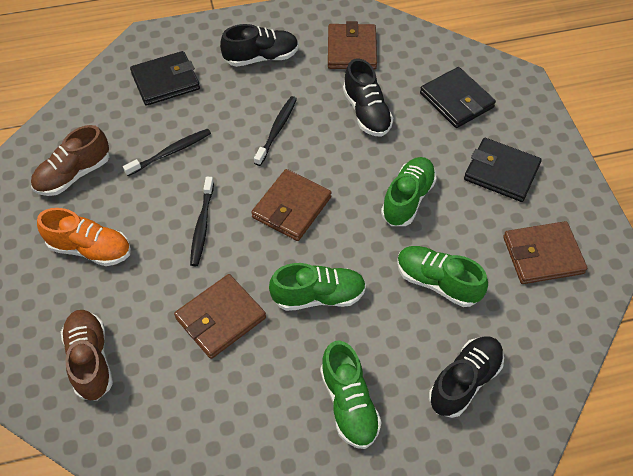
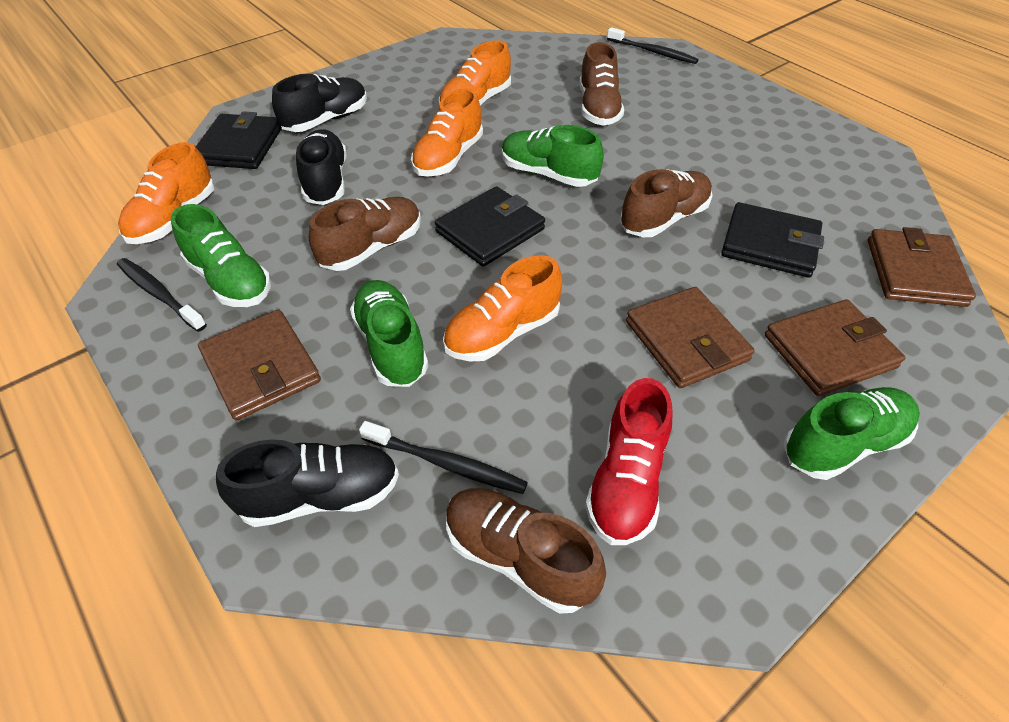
brown shoe: 2 -> 4
orange shoe: 1 -> 4
red shoe: 0 -> 1

